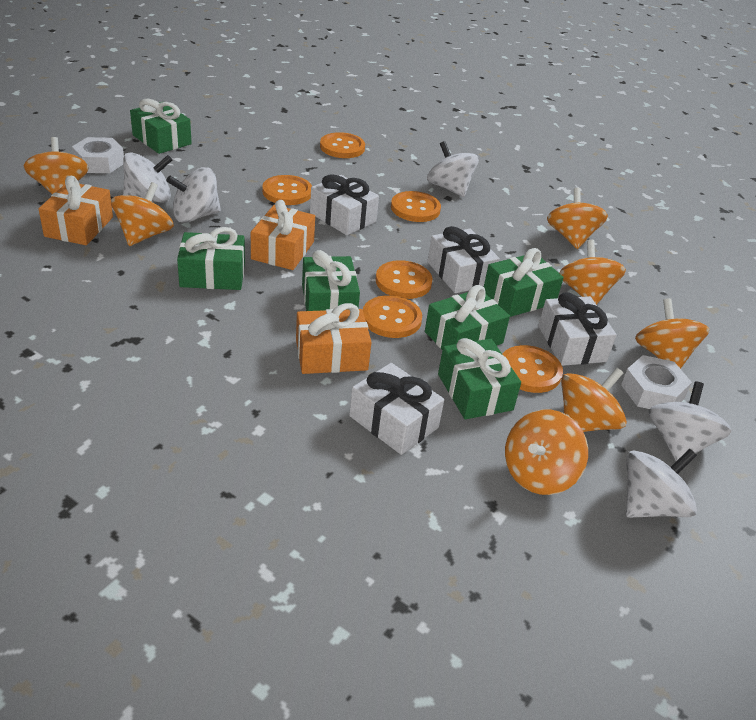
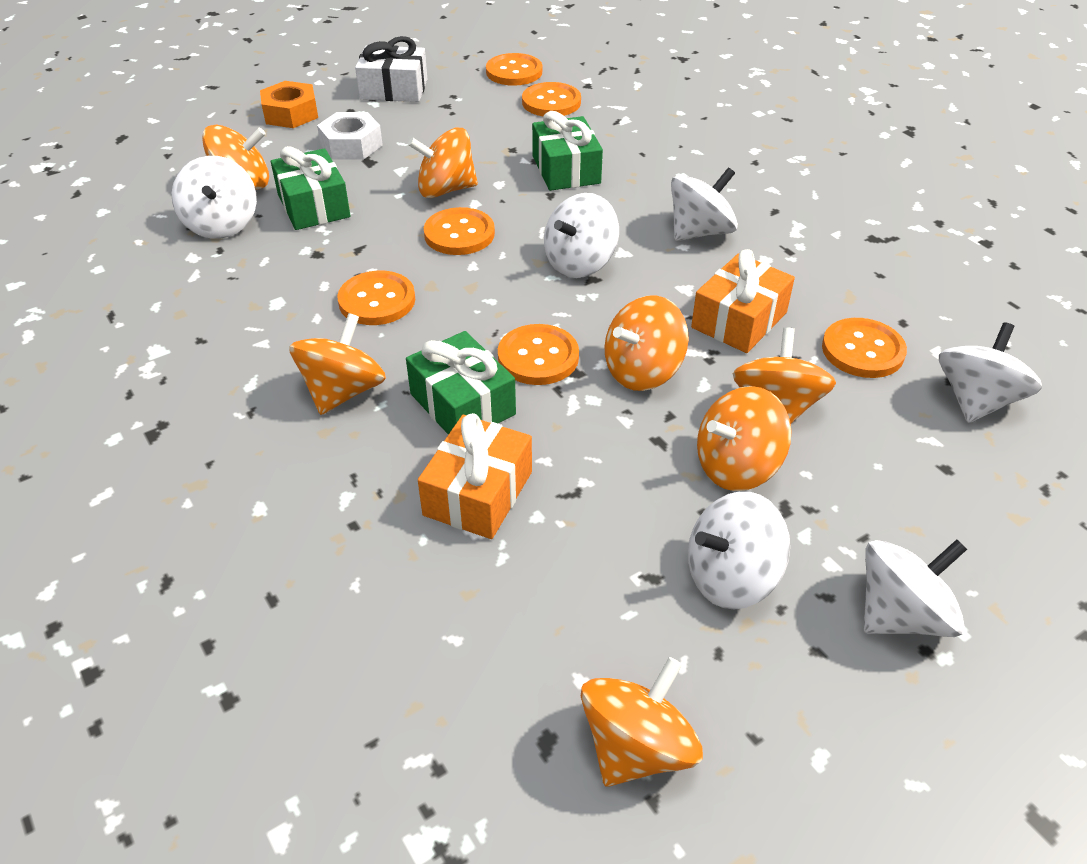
green gift: 6 -> 3
orange gift: 3 -> 2
orange nut: 0 -> 1
white gift: 4 -> 1
white nut: 2 -> 1
white spinning top: 5 -> 6

